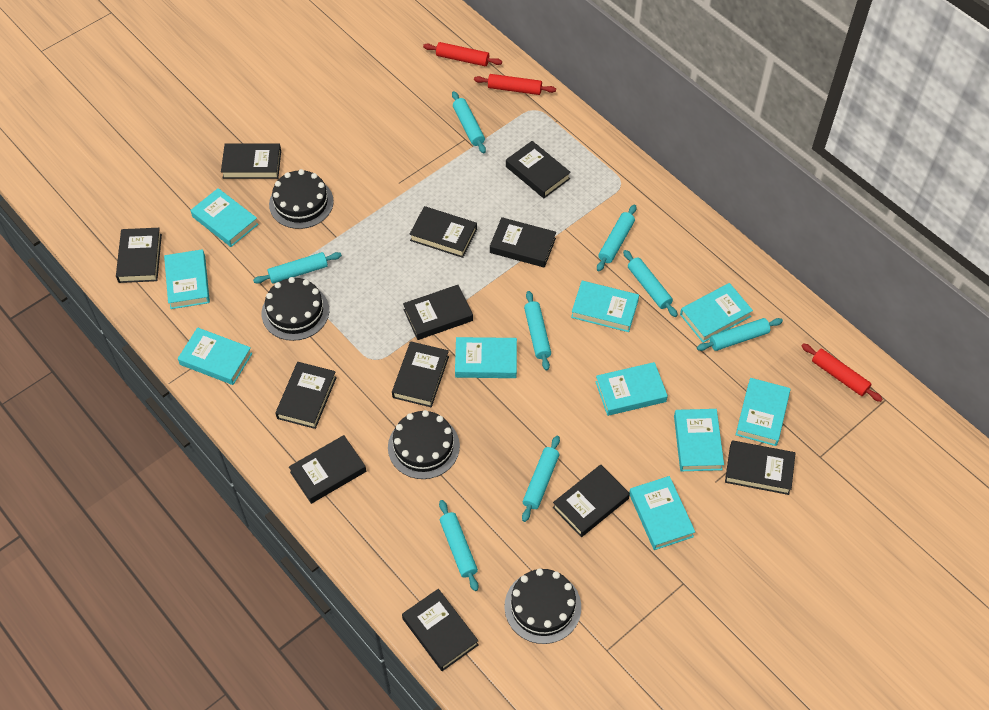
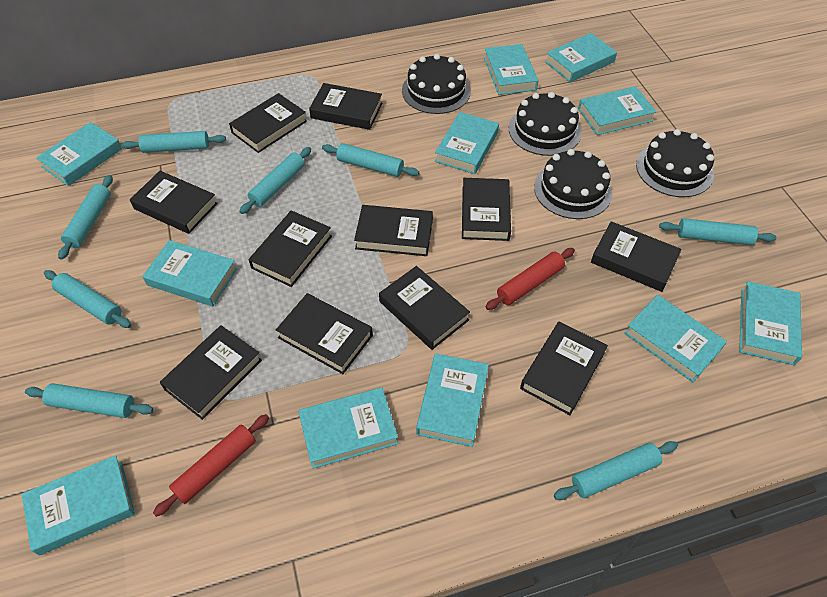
black book: 12 -> 11
red rolling pin: 3 -> 2
turquoise book: 10 -> 11

